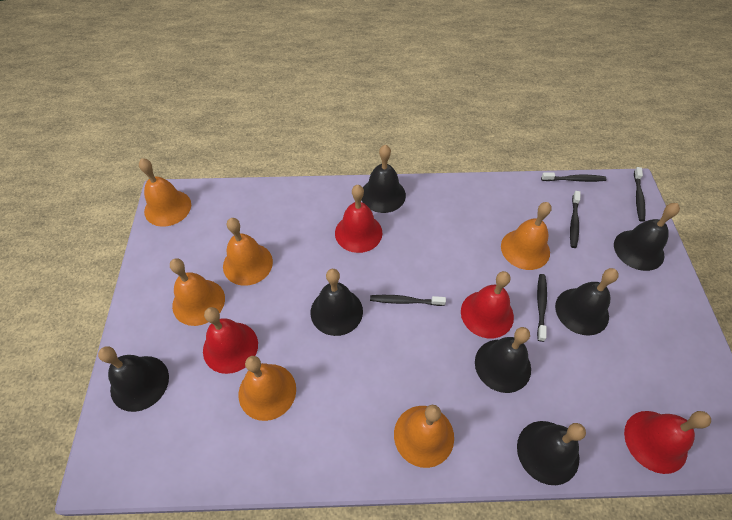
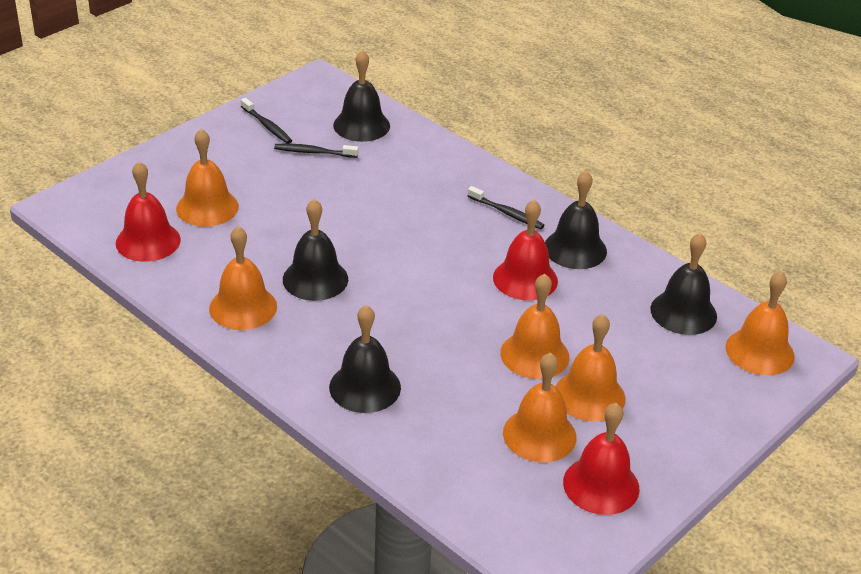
black bell: 7 -> 5
black toothbrush: 5 -> 3
red bell: 4 -> 3

